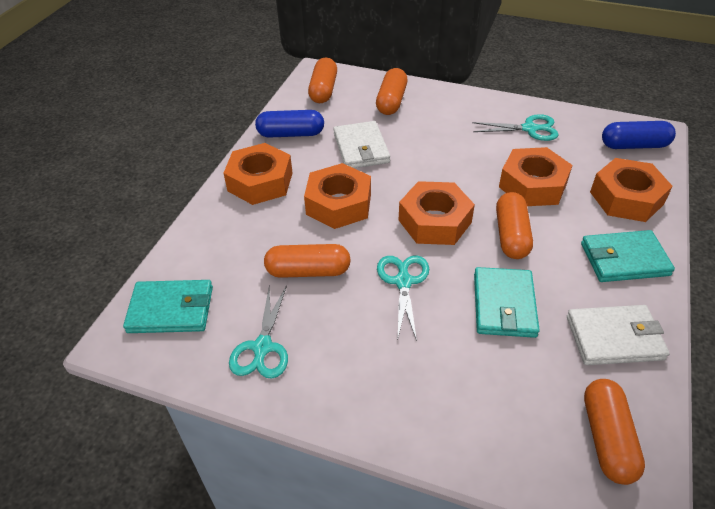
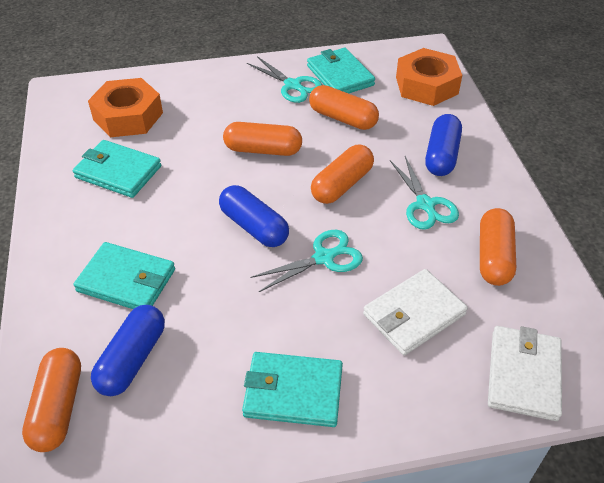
blue capsule: 2 -> 3
orange nut: 5 -> 2
turquoise wallet: 3 -> 4

